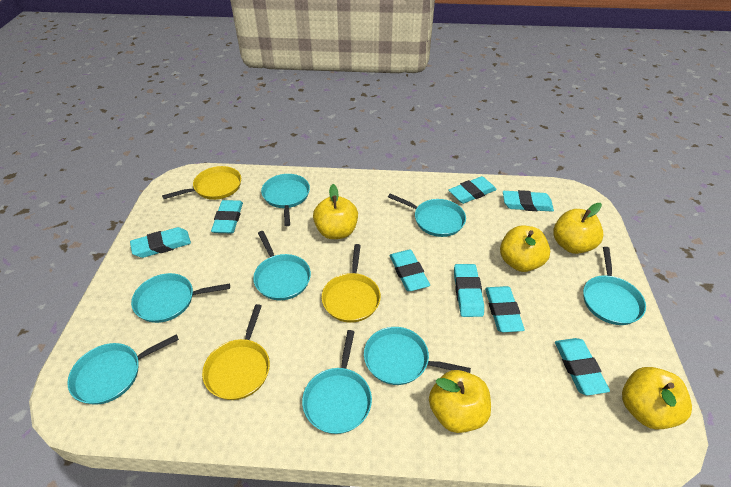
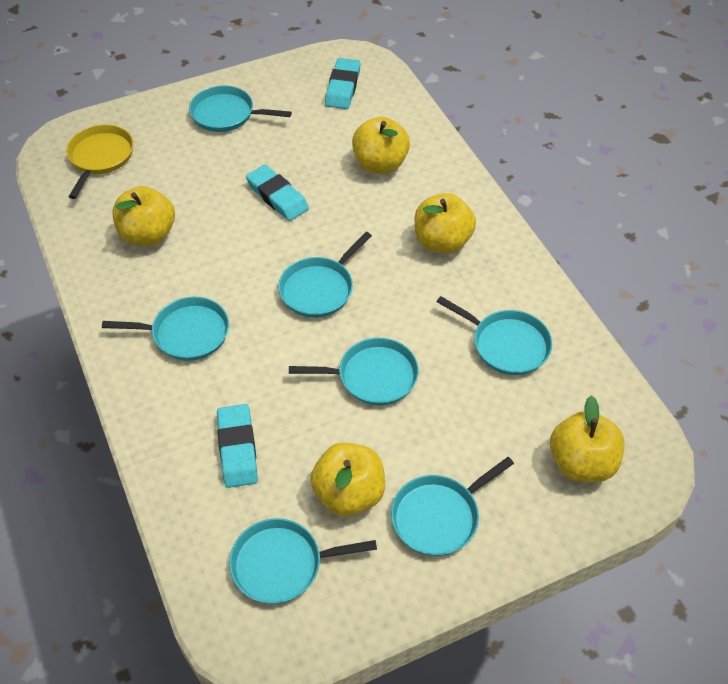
turquoise eraser: 8 -> 3
turquoise pan: 8 -> 7
yellow pan: 3 -> 1

